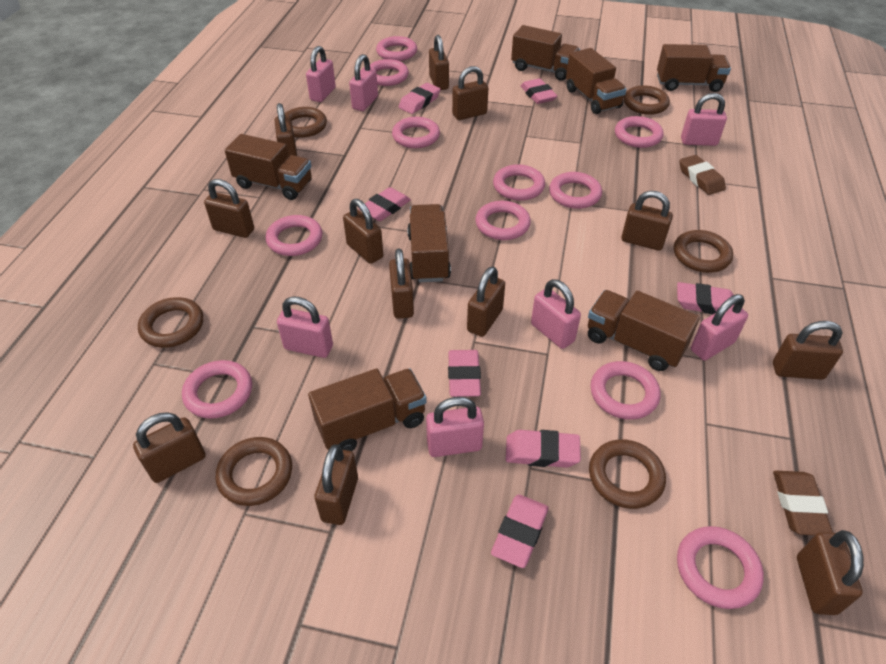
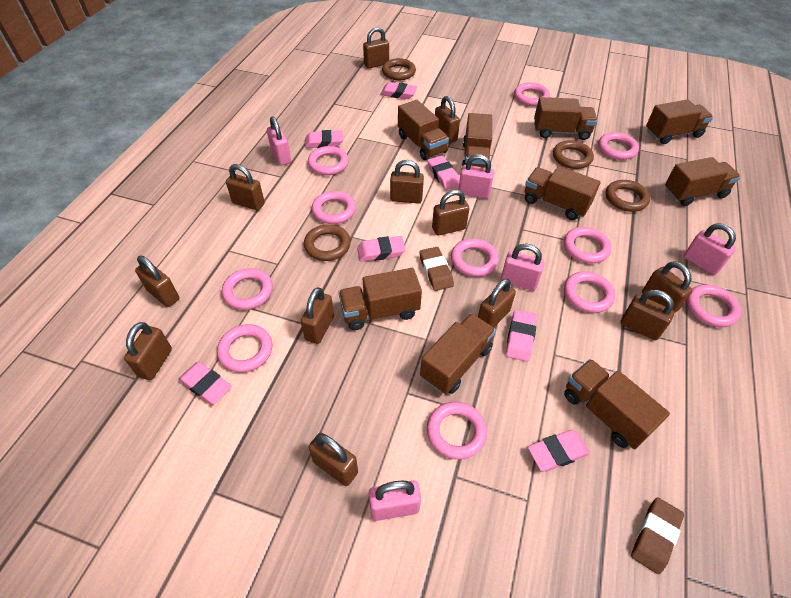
brown ring: 6 -> 4
brown truck: 7 -> 9
pink padlock: 7 -> 5

